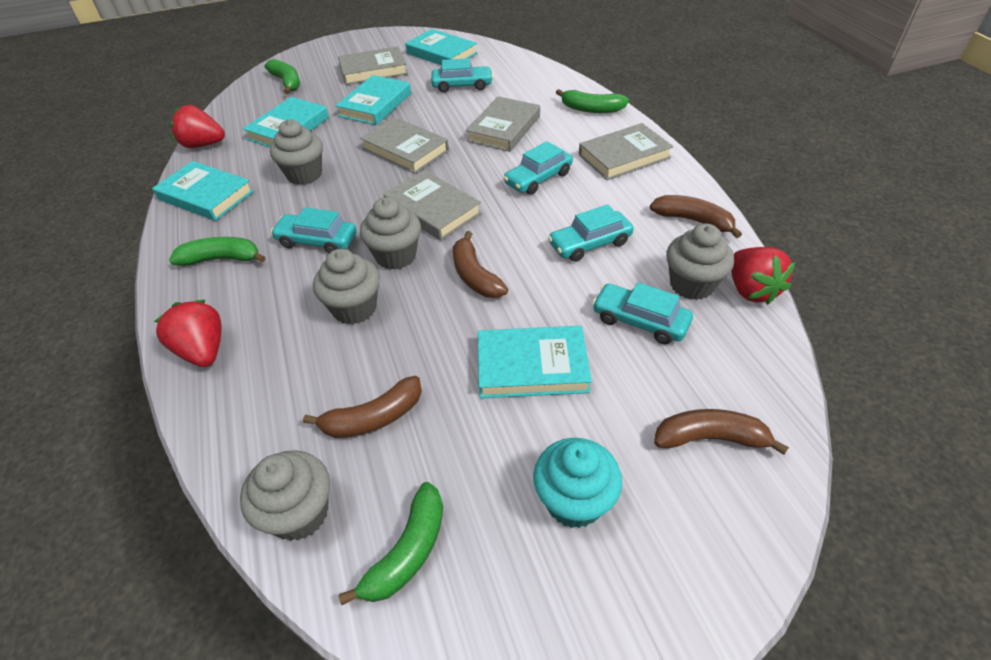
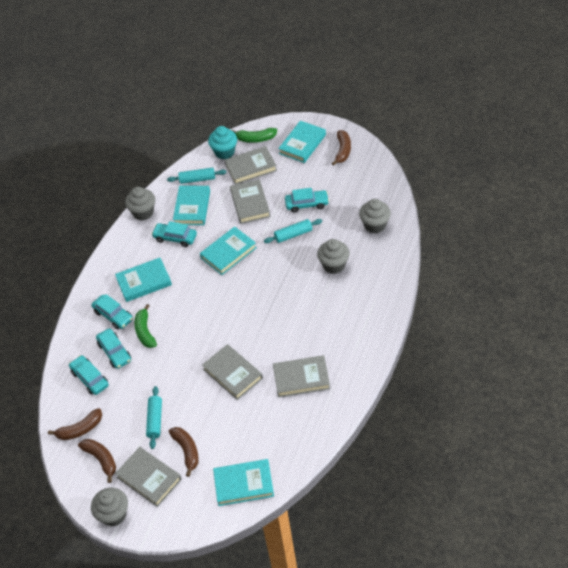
green banana: 4 -> 2
grey cupcake: 5 -> 4
red strawberry: 3 -> 0
turquoise rolling pin: 0 -> 3

